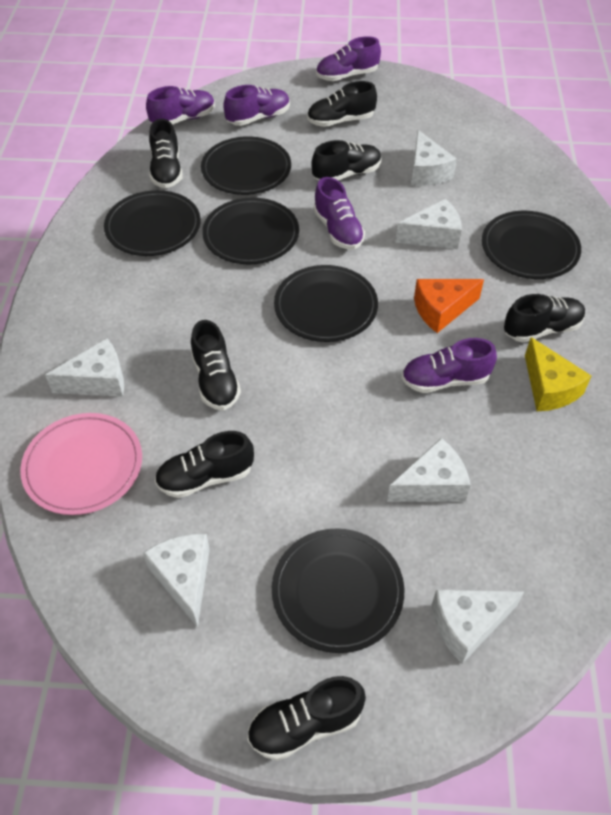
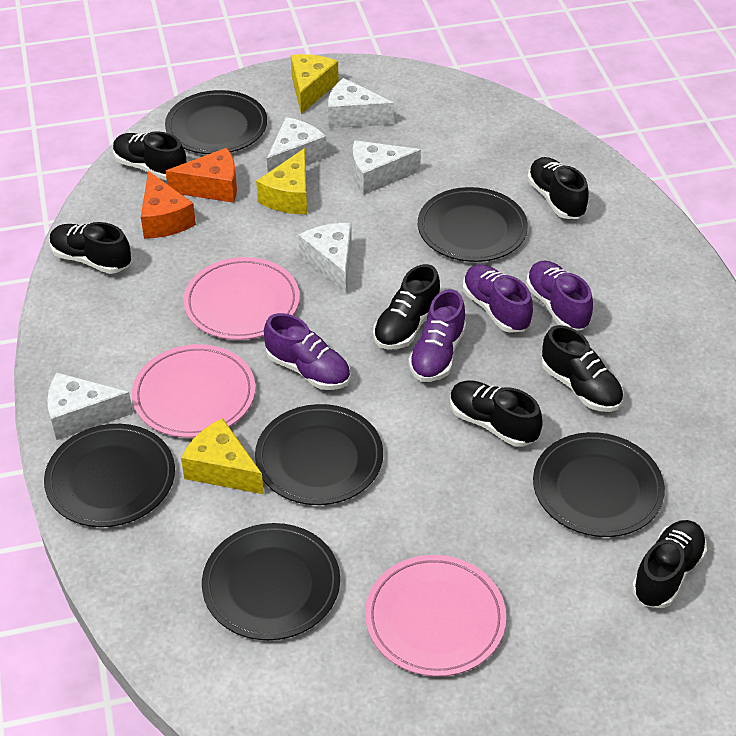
orange cheese: 1 -> 2
pink plate: 1 -> 3
purple shoe: 5 -> 4
white cheese: 6 -> 5
yellow cheese: 1 -> 3

